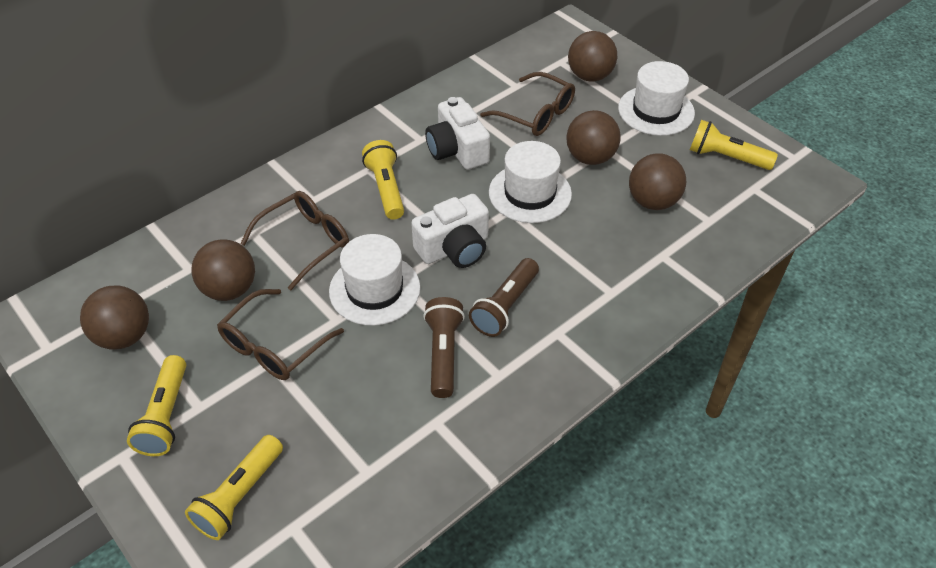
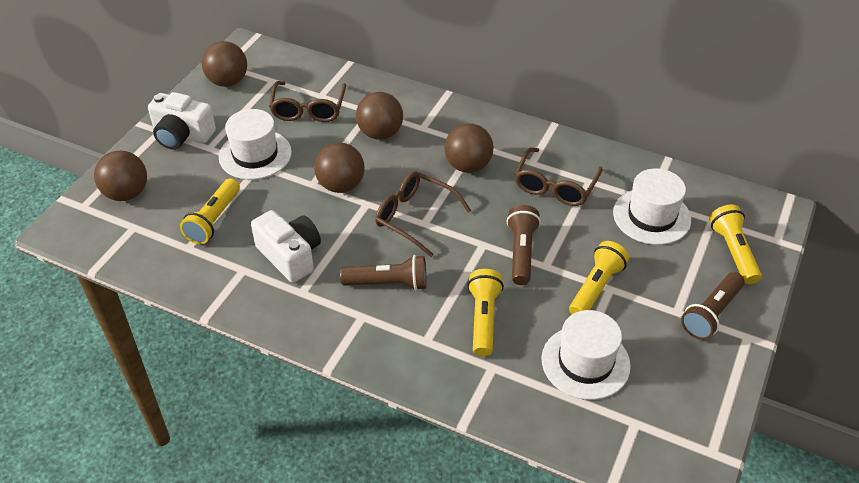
brown flashlight: 2 -> 3

